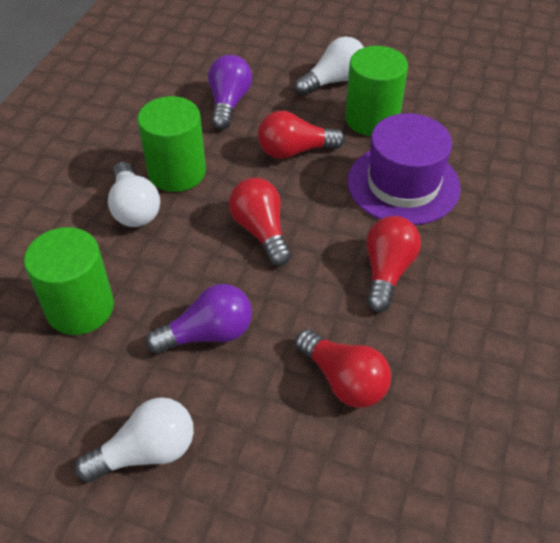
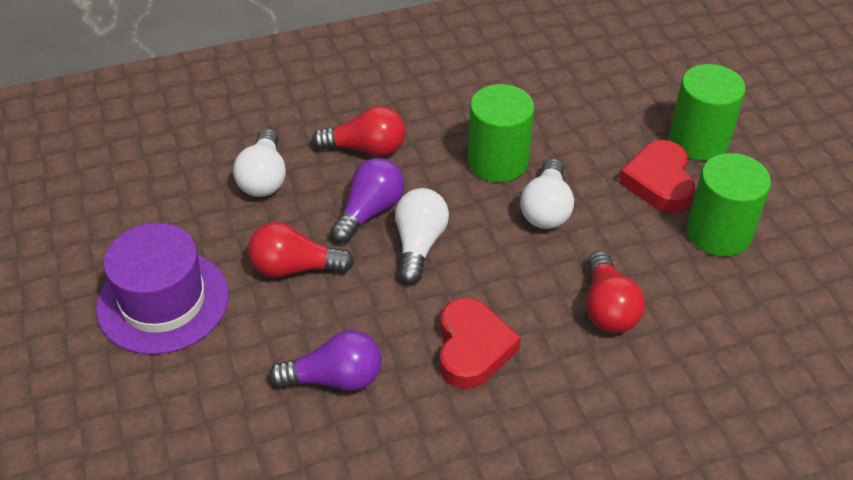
red heart: 0 -> 2
red light bulb: 4 -> 3

